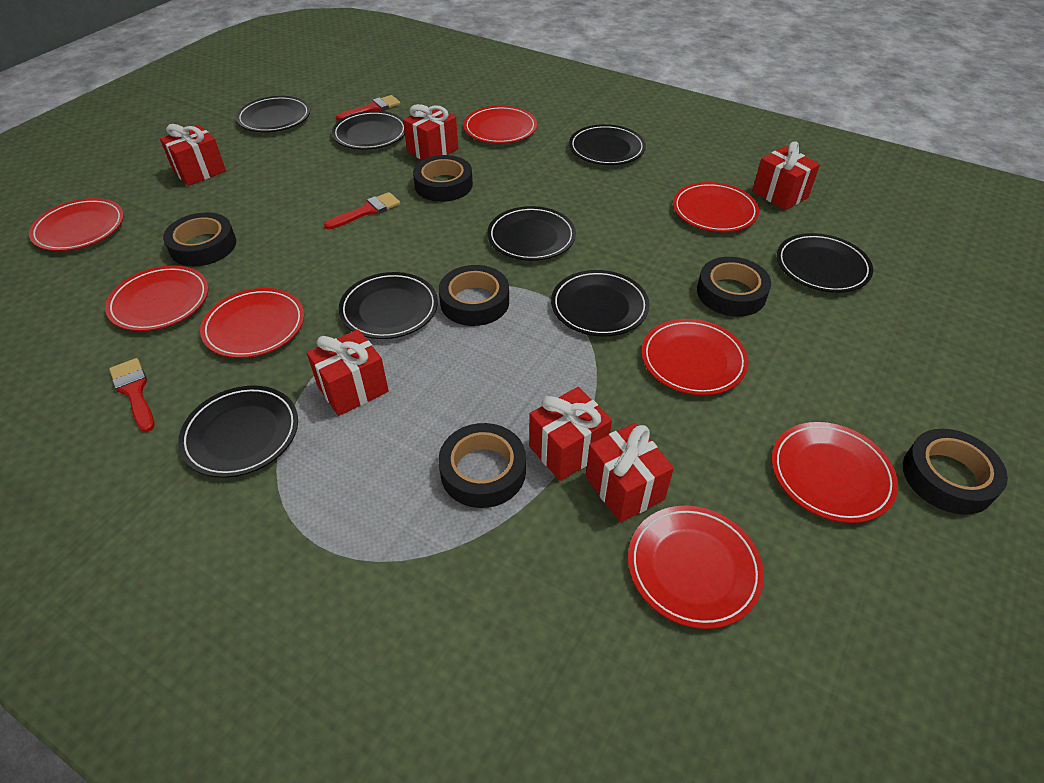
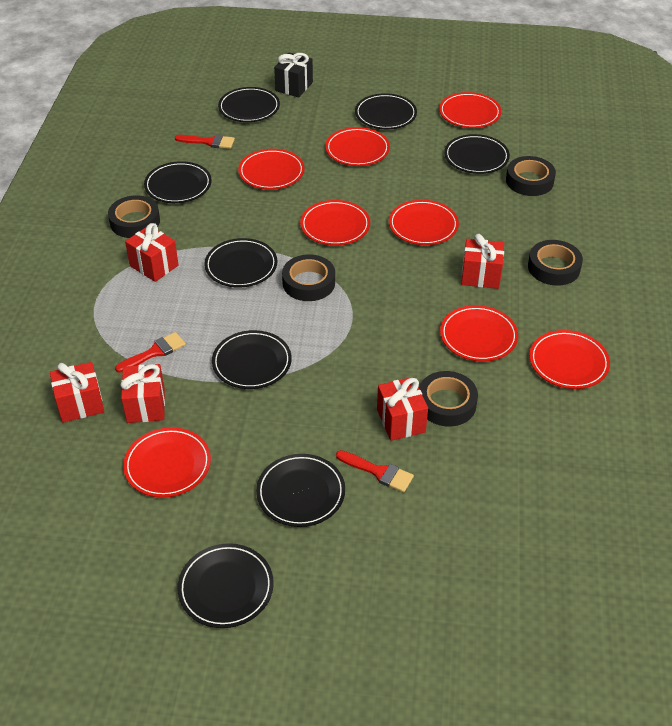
black gift: 0 -> 1
black tape: 6 -> 5
red gift: 6 -> 5

